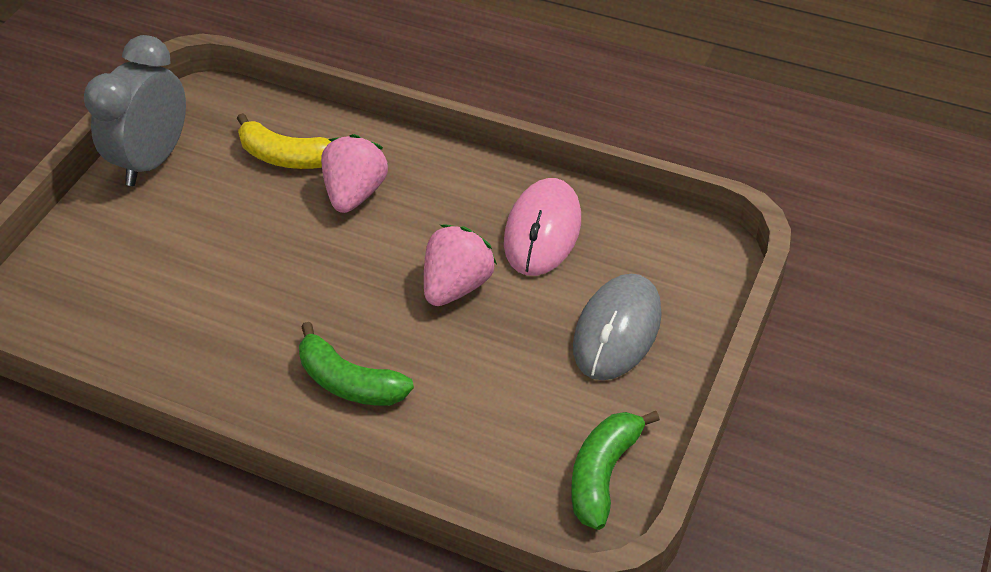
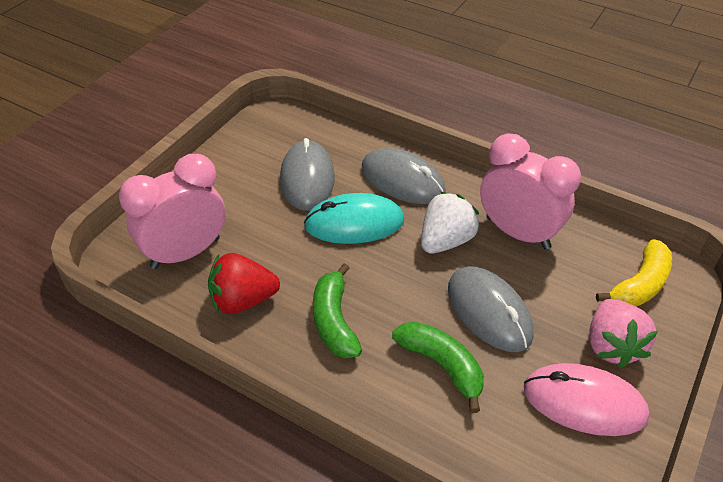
grey clock: 1 -> 0
grey mouse: 1 -> 3
pink clock: 0 -> 2
pink strawberry: 2 -> 1
red strawberry: 0 -> 1
turquoise mouse: 0 -> 1
white strawberry: 0 -> 1

